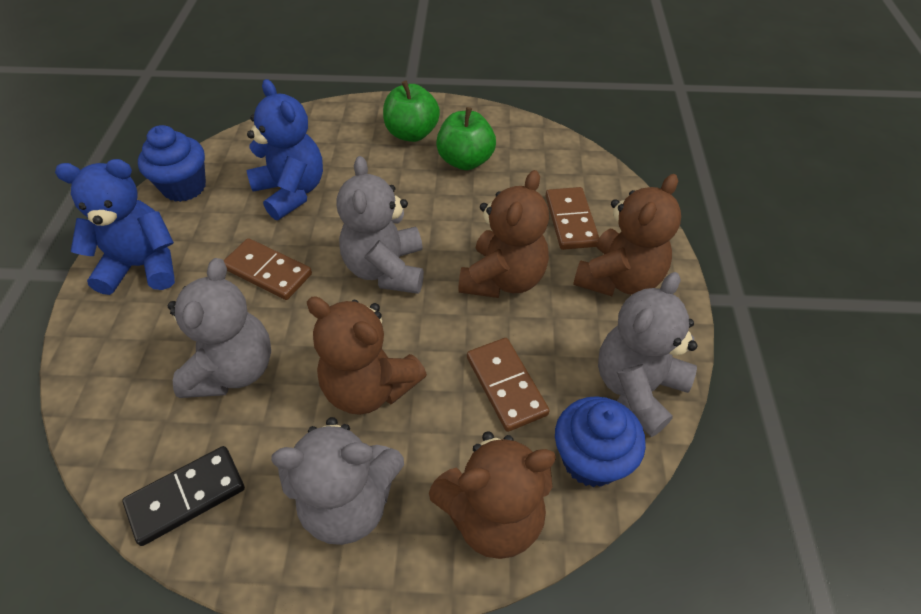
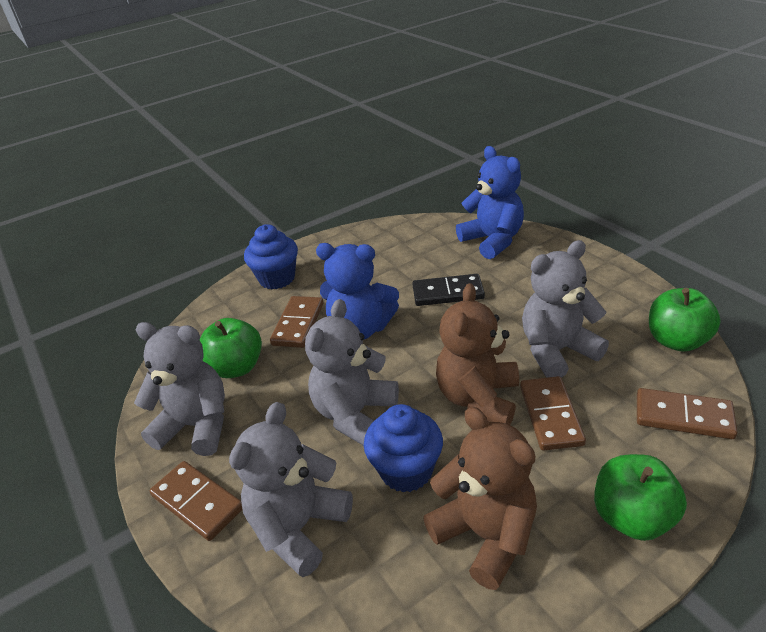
brown domino: 3 -> 4
brown teddy bear: 4 -> 2
green apple: 2 -> 3

